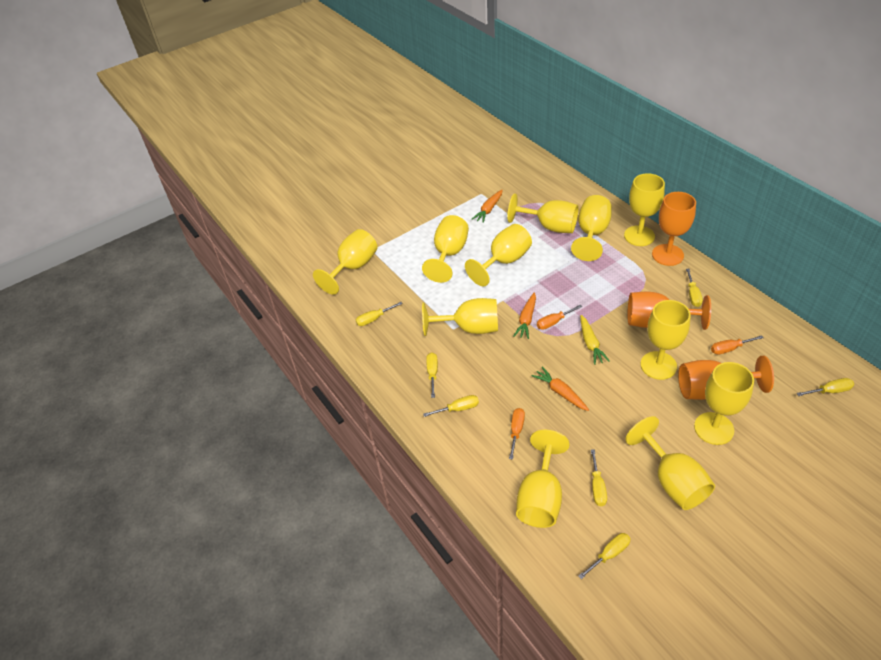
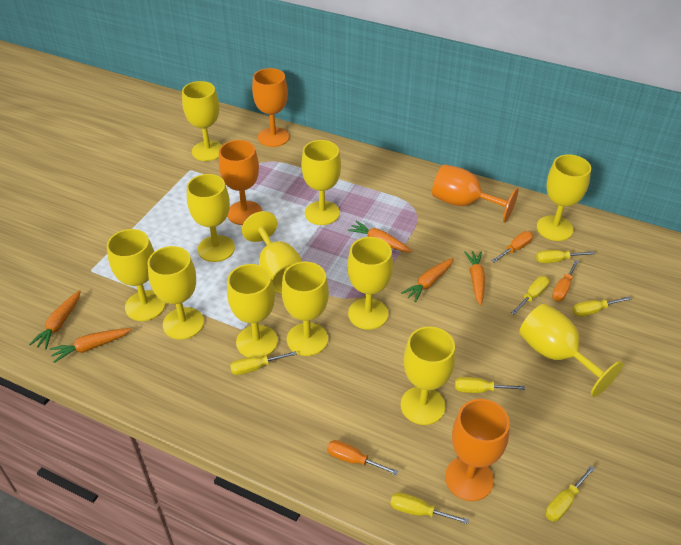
orange carrot: 3 -> 5
orange goblet: 3 -> 4
yellow carrot: 1 -> 0
yellow goblet: 11 -> 12

